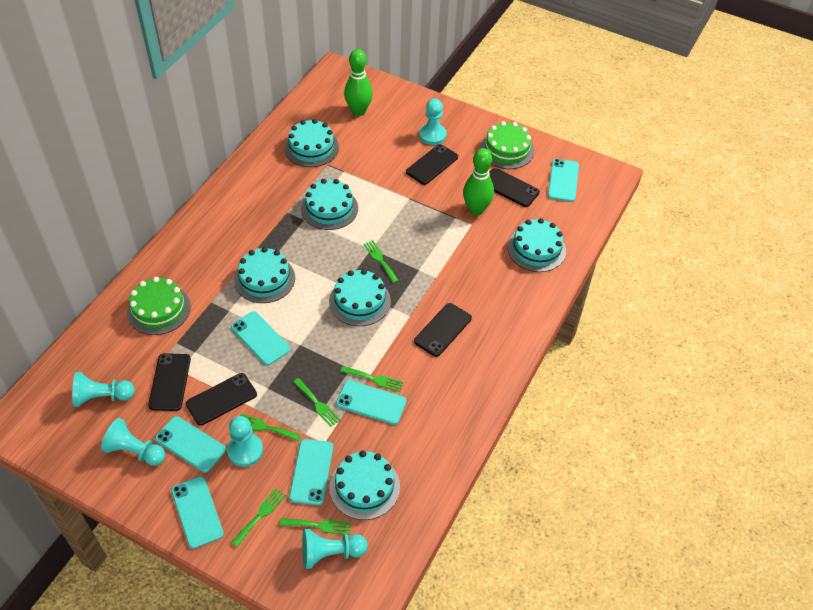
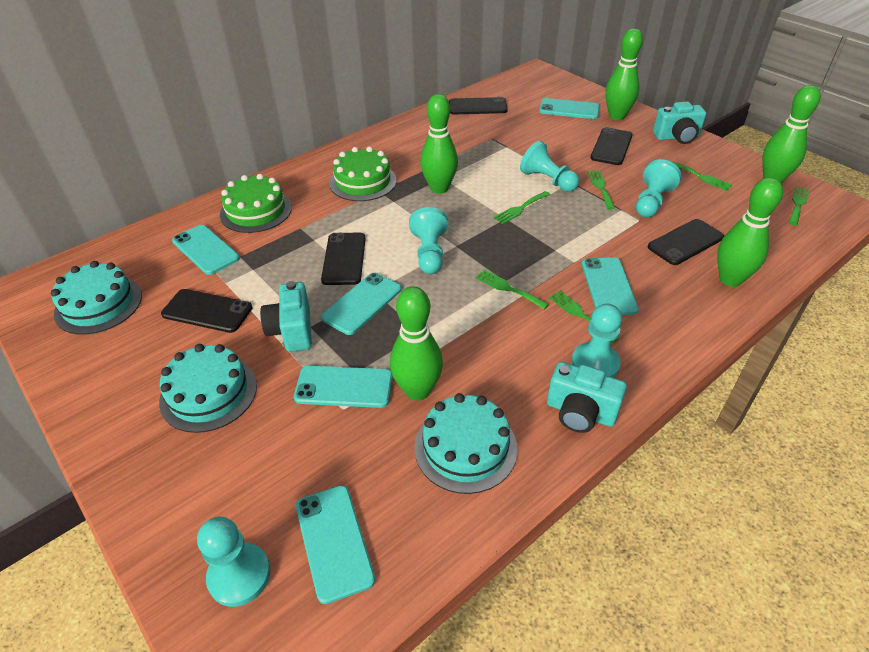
green bowling pin: 2 -> 5
turquoise cake: 6 -> 3
turquoise camera: 0 -> 3

